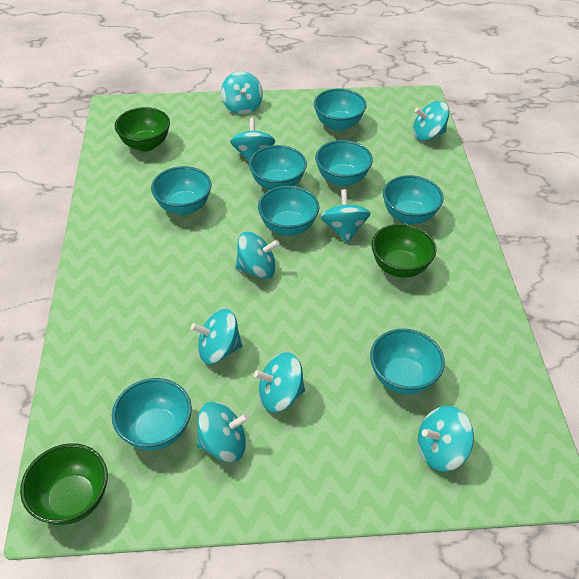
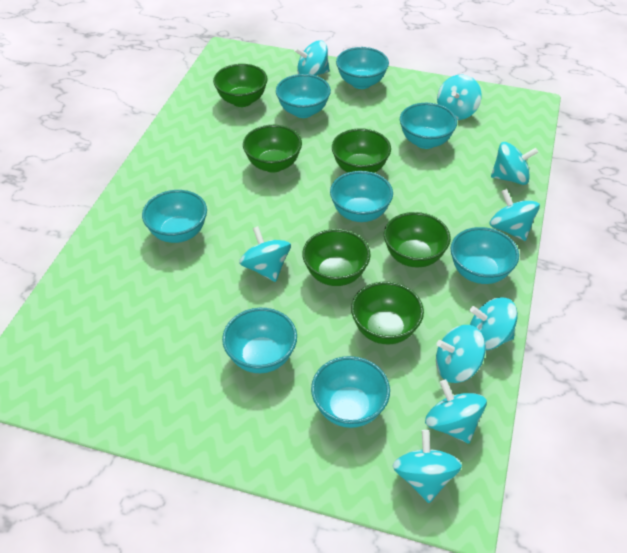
green bowl: 3 -> 6

